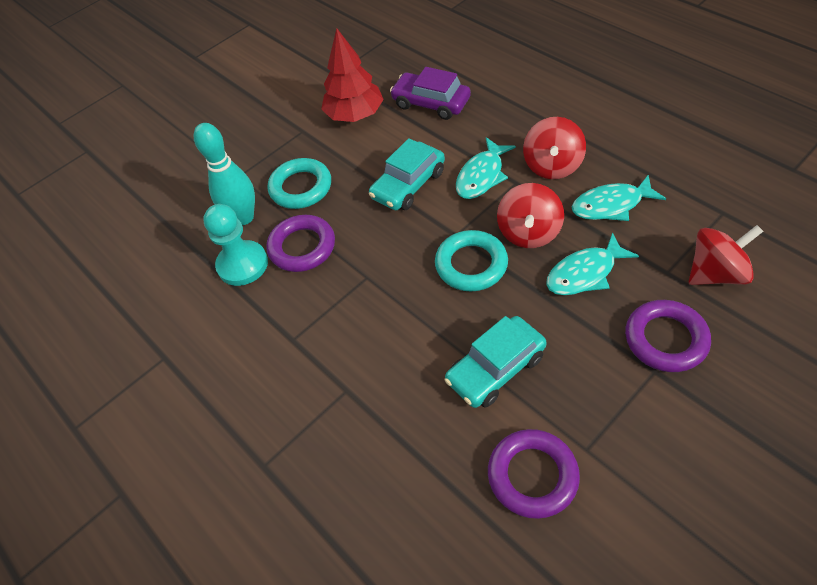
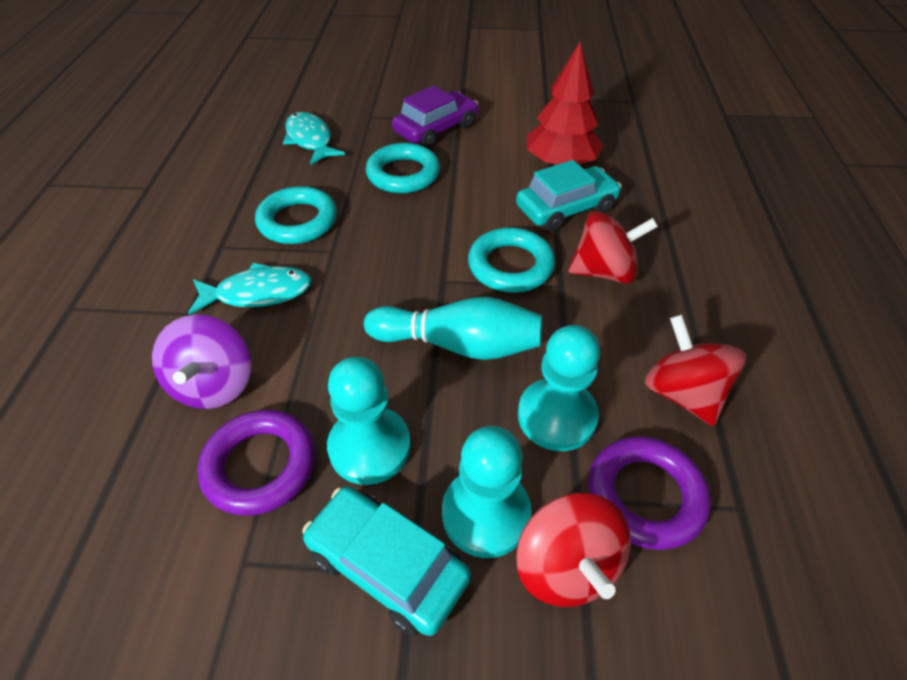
purple ring: 3 -> 2
purple spinning top: 0 -> 1
turquoise fish: 3 -> 2
turquoise pawn: 1 -> 3
turquoise ring: 2 -> 3

